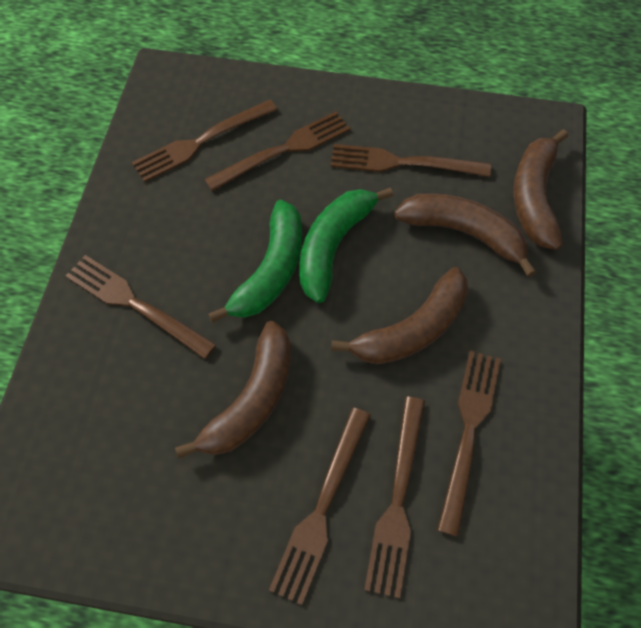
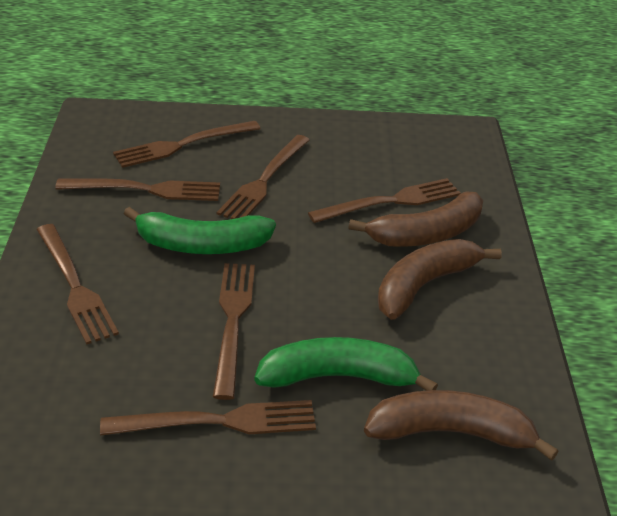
brown banana: 4 -> 3

